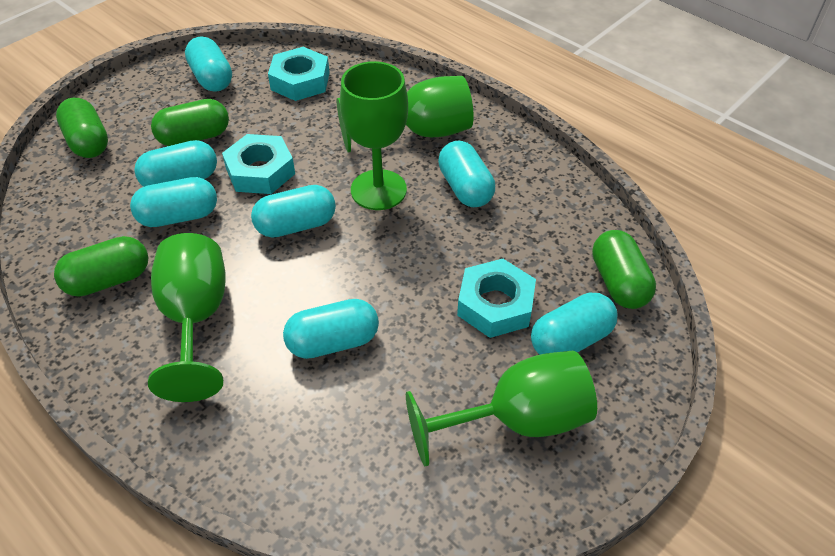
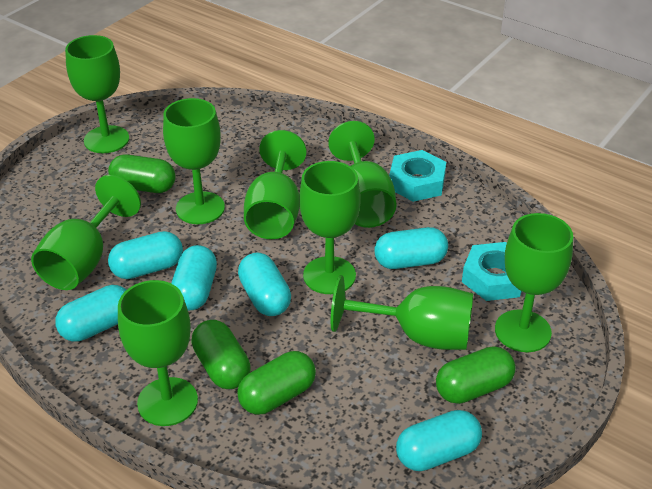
green goblet: 4 -> 9
turquoise capsule: 7 -> 6
turquoise nut: 3 -> 2

